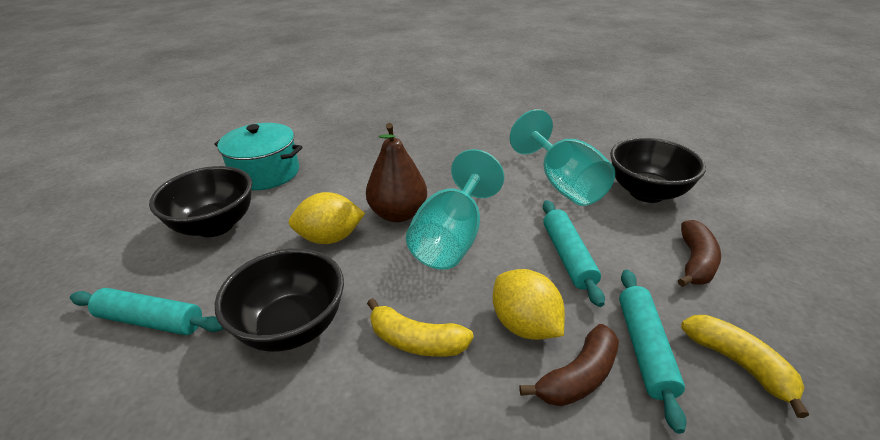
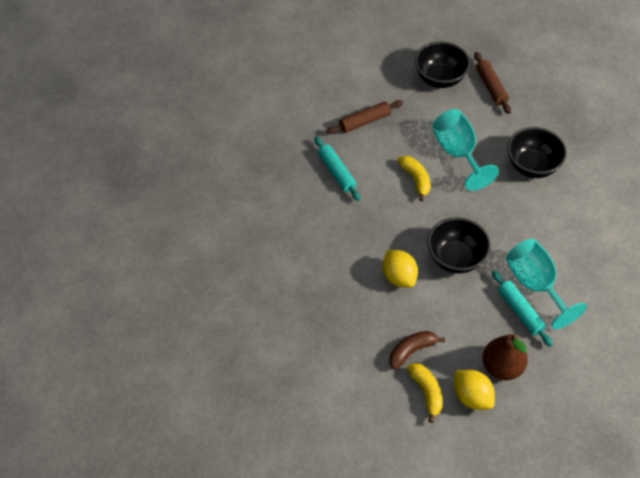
brown banana: 2 -> 1
brown rolling pin: 0 -> 2
turquoise pot: 1 -> 0
turquoise rolling pin: 3 -> 2

